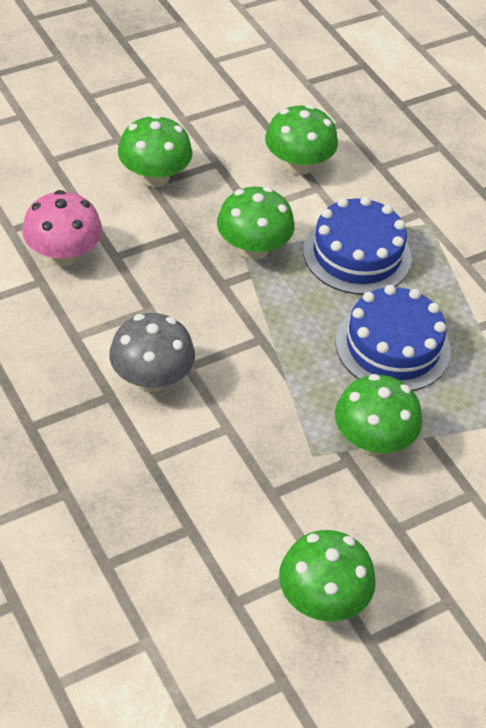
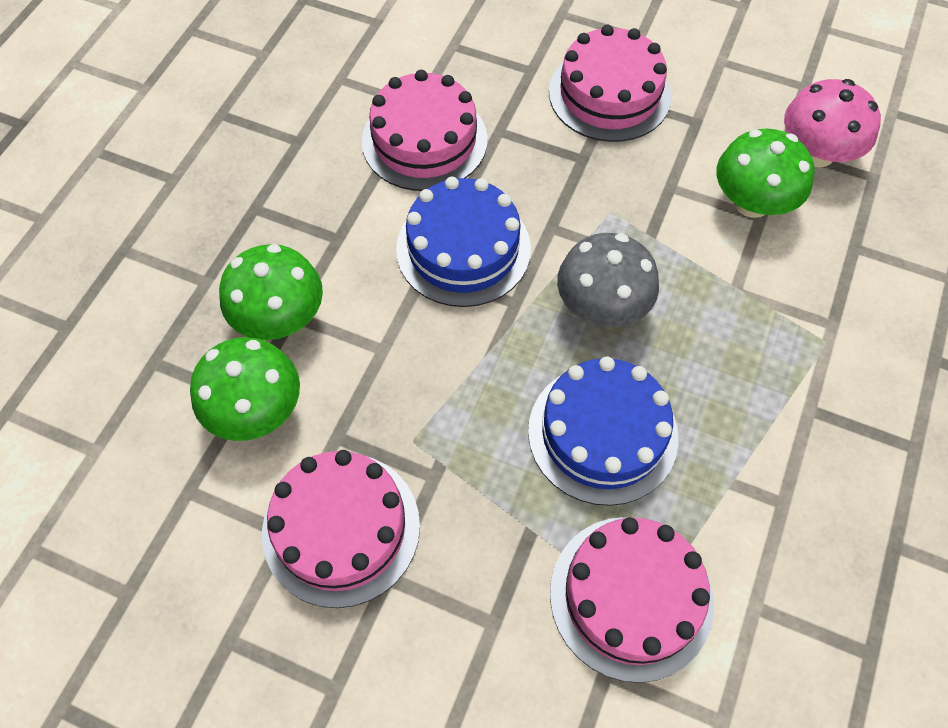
green mushroom: 5 -> 3
pink cake: 0 -> 4

